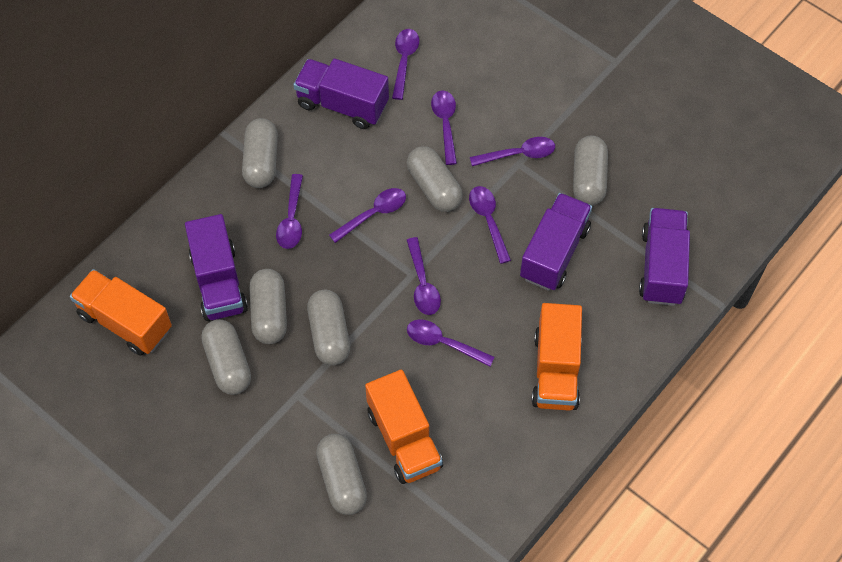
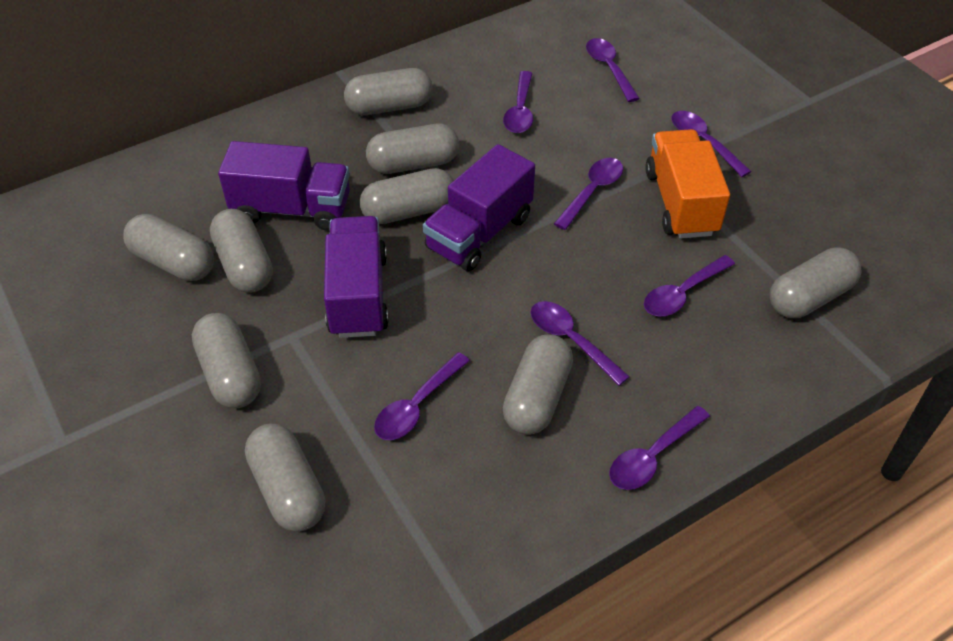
grey capsule: 7 -> 9
orange truck: 3 -> 1
purple truck: 4 -> 3

